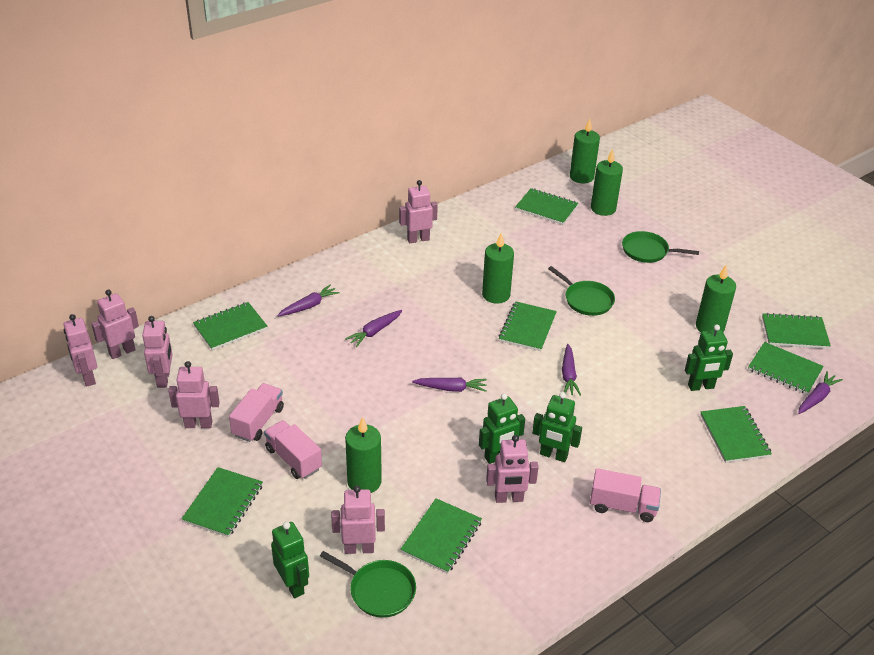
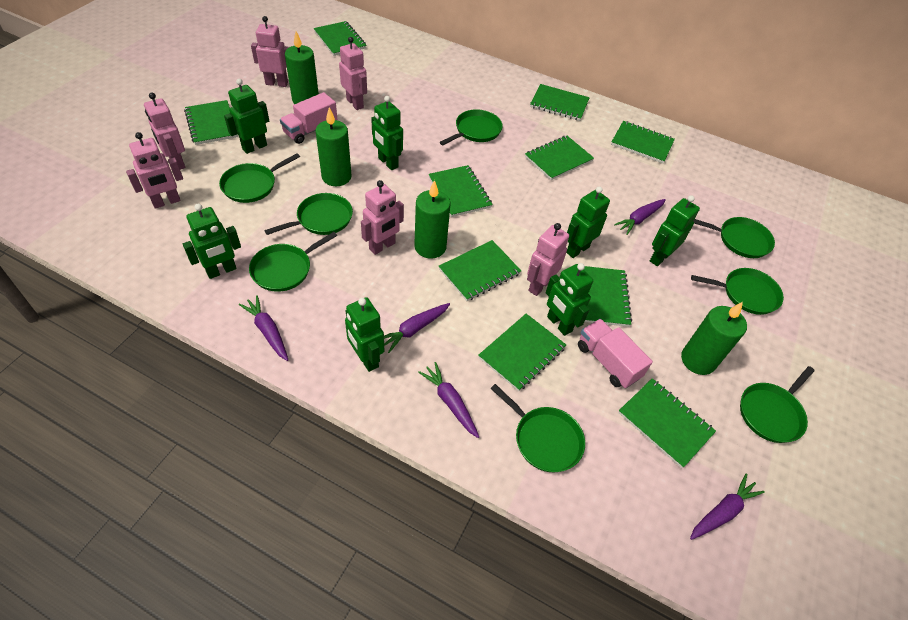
green candle: 5 -> 4
green notebook: 8 -> 10
green pan: 3 -> 8
green robot: 4 -> 7
pink robot: 7 -> 6
pink truck: 3 -> 2

